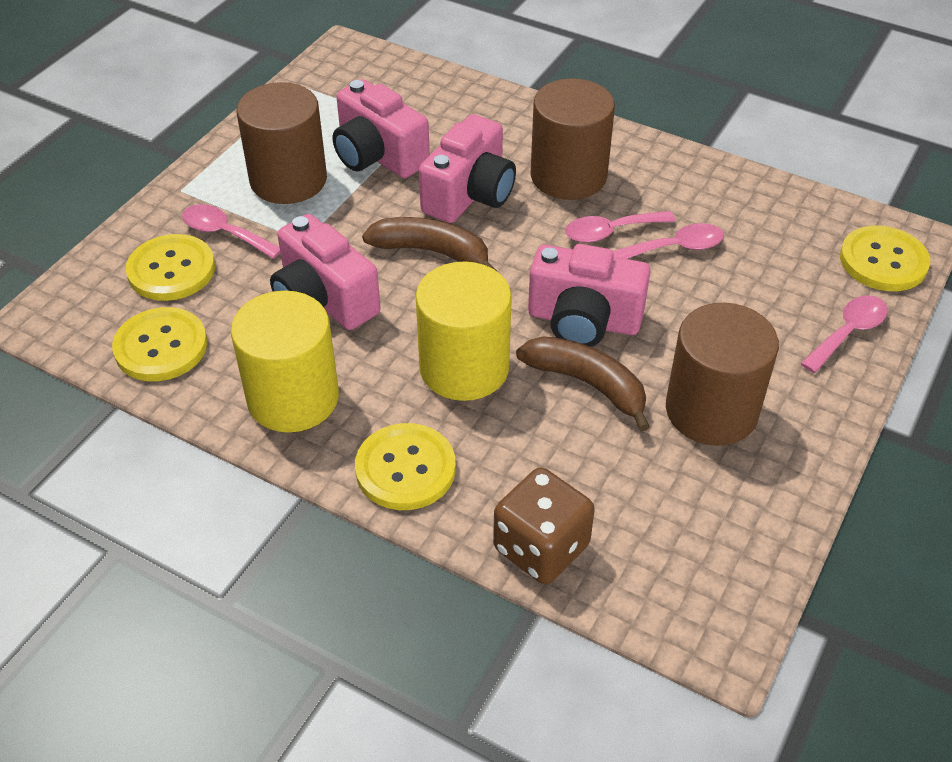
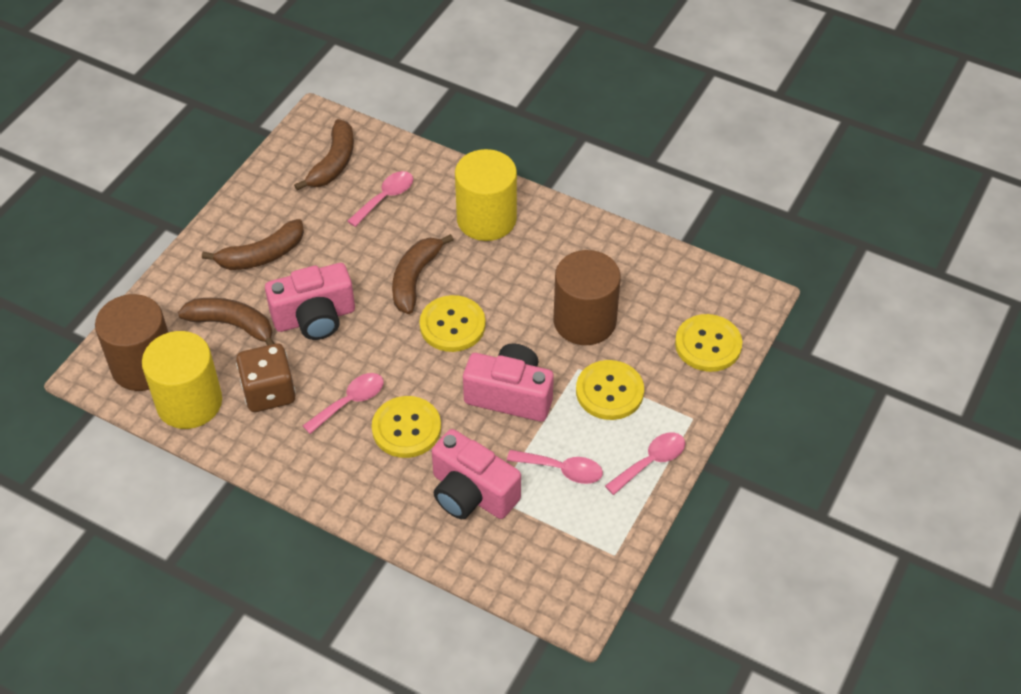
brown banana: 2 -> 4
brown cylinder: 3 -> 2
pink camera: 4 -> 3

